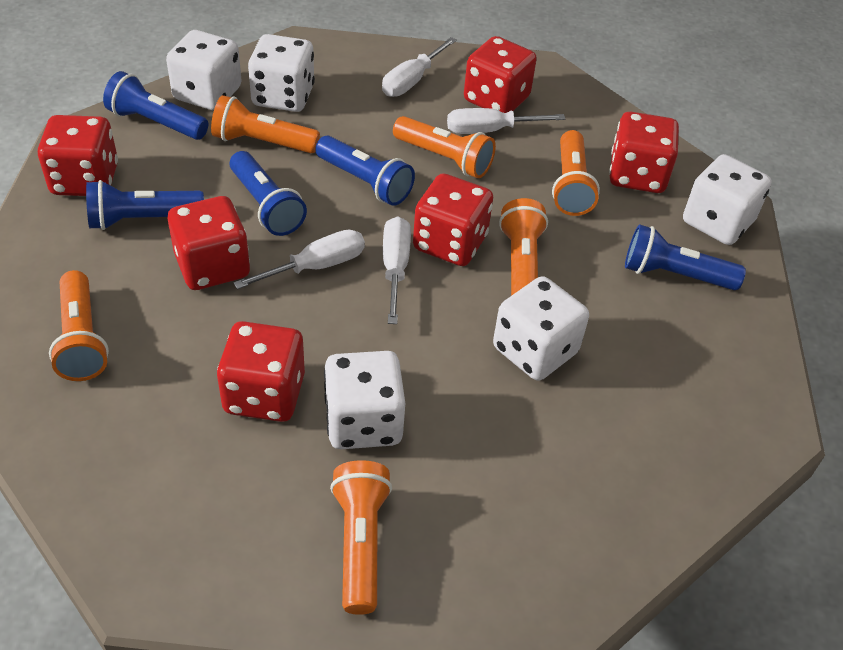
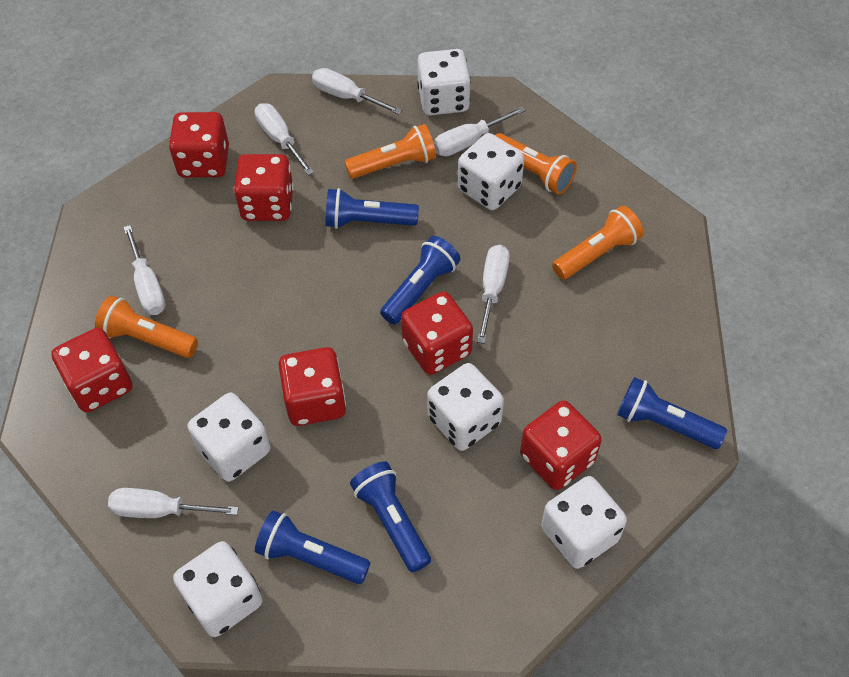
orange flashlight: 6 -> 4
white dice: 5 -> 6
white screwdriver: 4 -> 6

